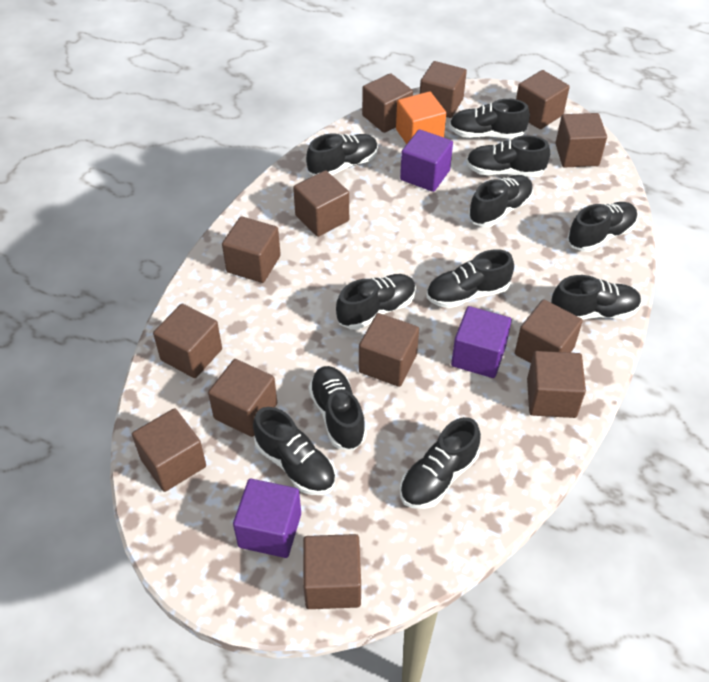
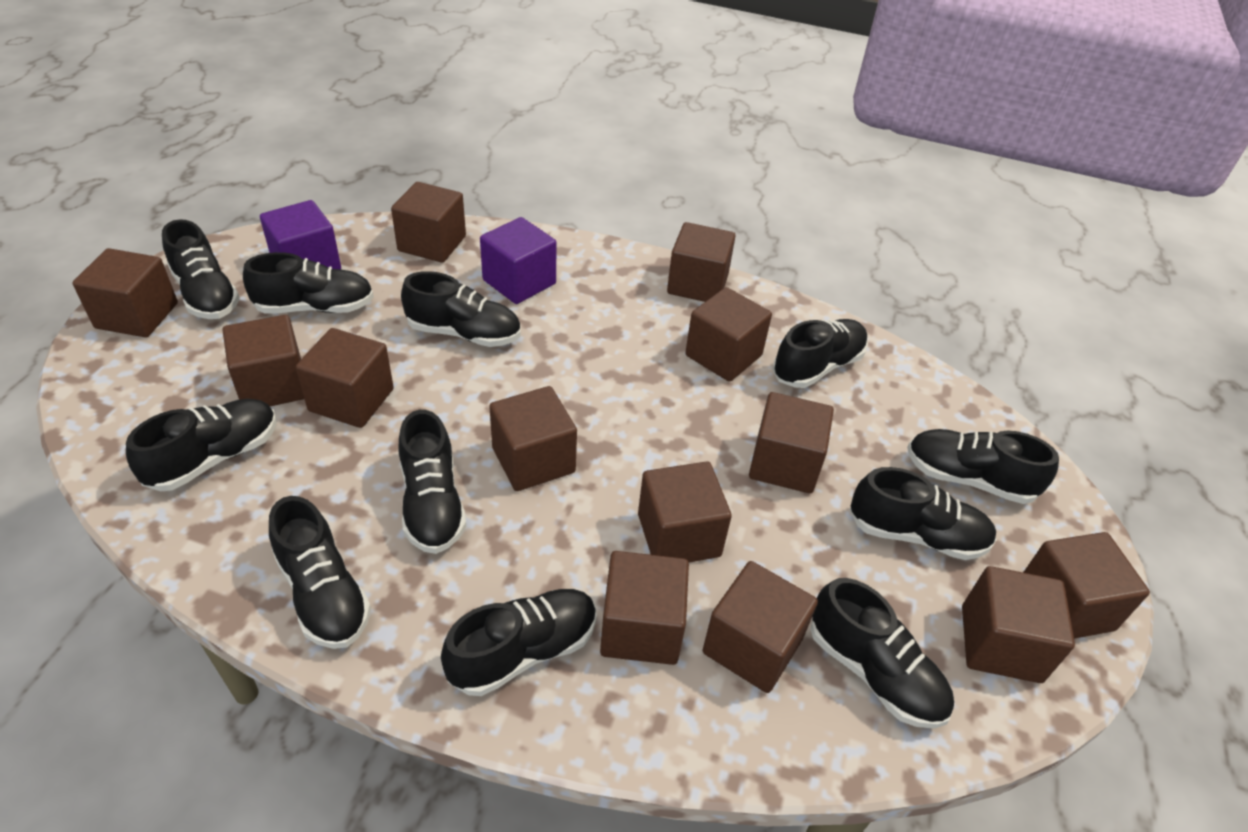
orange cube: 1 -> 0
purple cube: 3 -> 2

